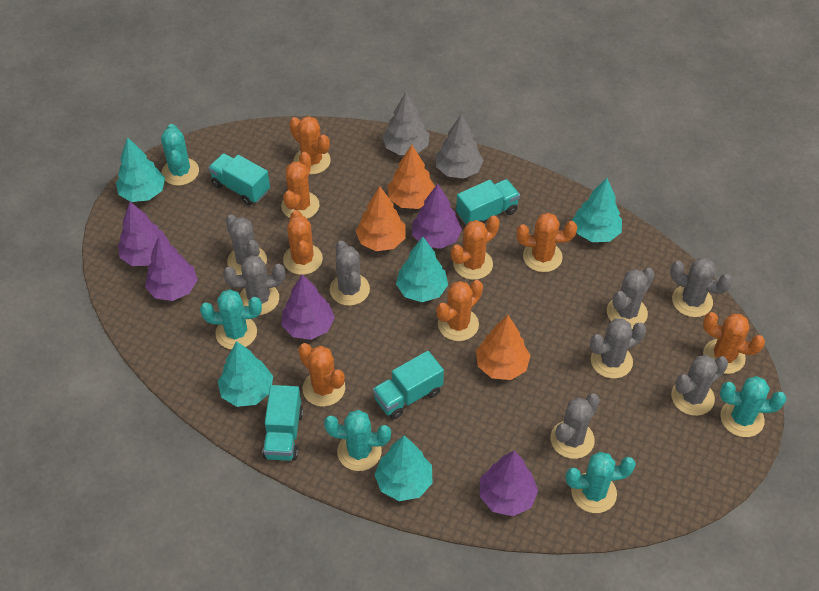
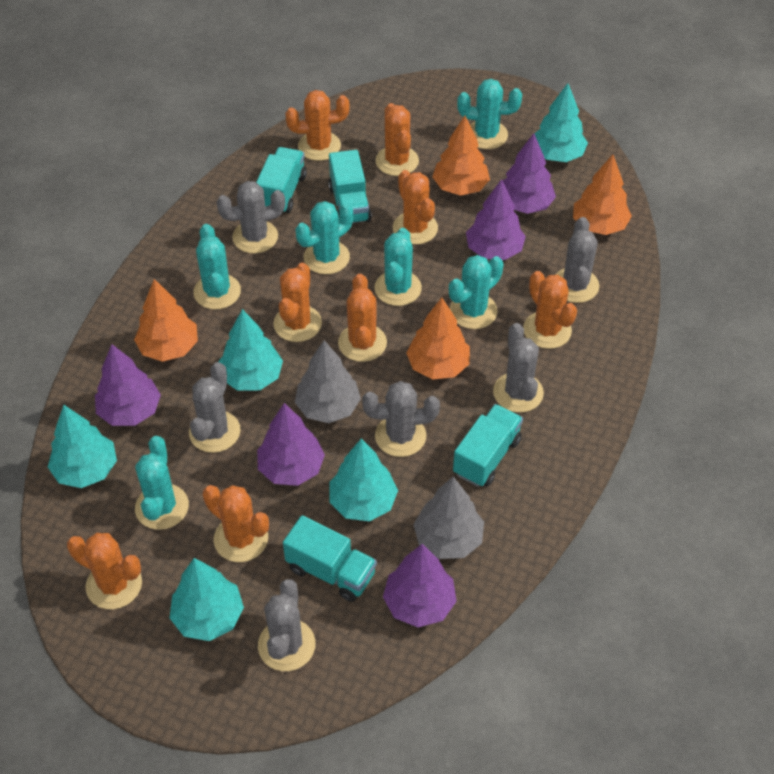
grey cactus: 8 -> 6
orange tree: 3 -> 4
turquoise cactus: 5 -> 6

